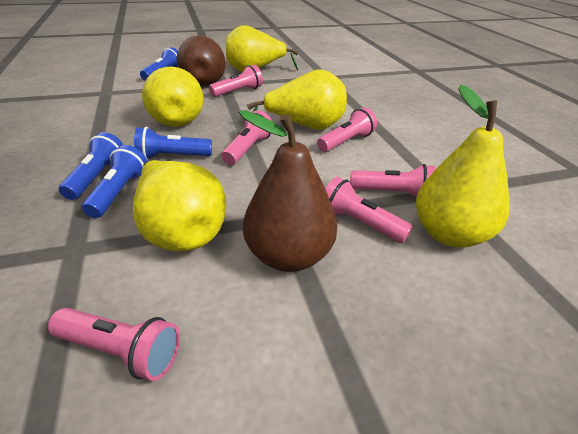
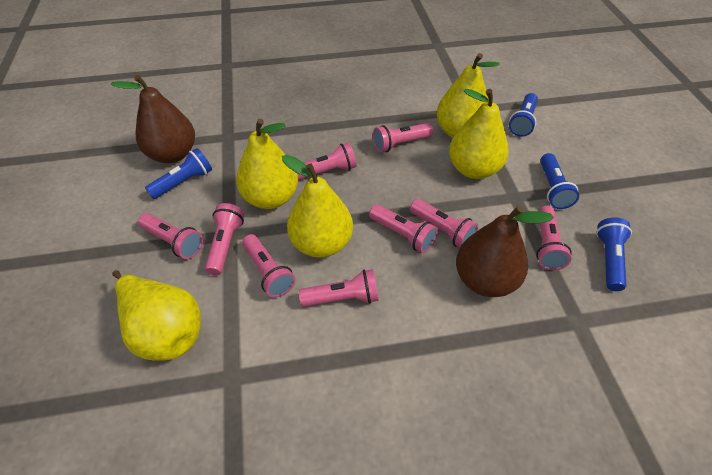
pink flashlight: 6 -> 9

